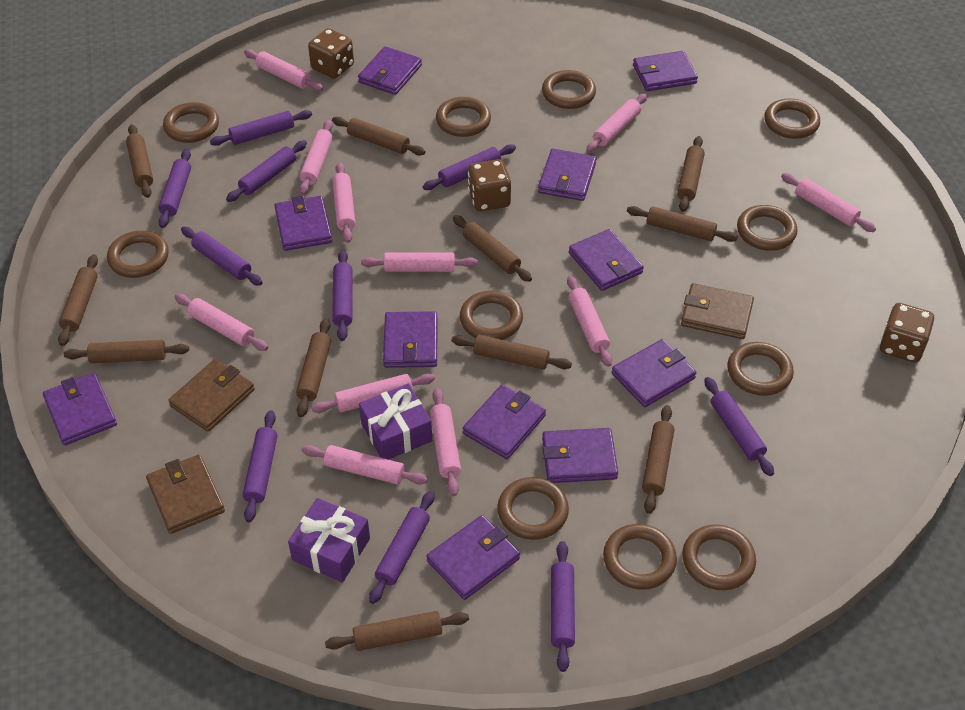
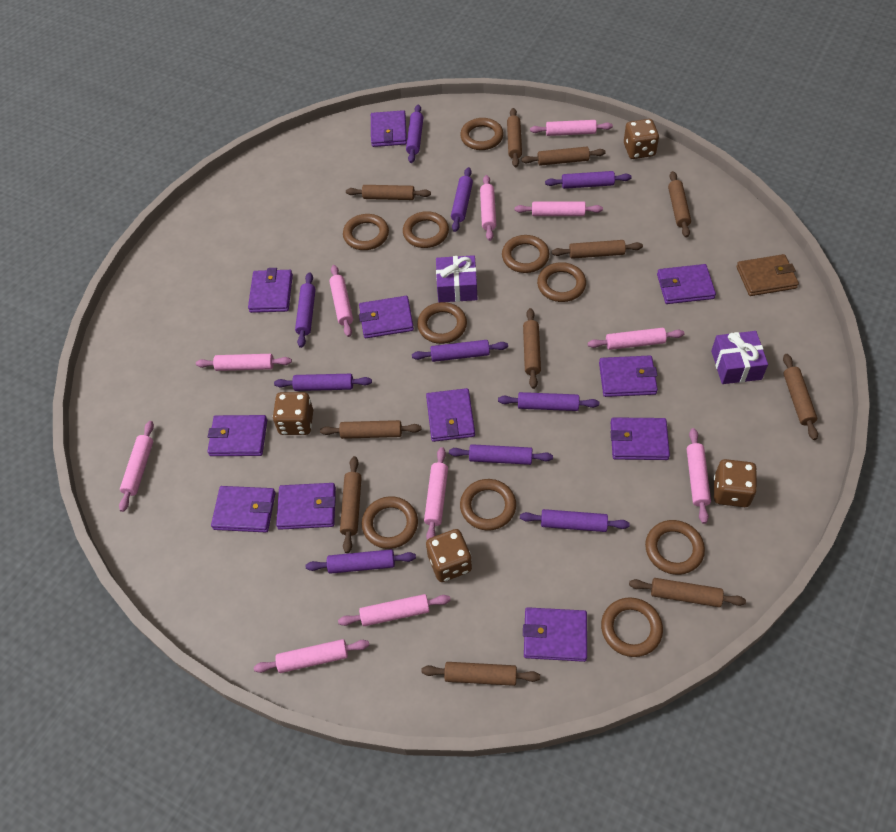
brown dice: 3 -> 4
brown ring: 11 -> 10
brown wallet: 3 -> 1

